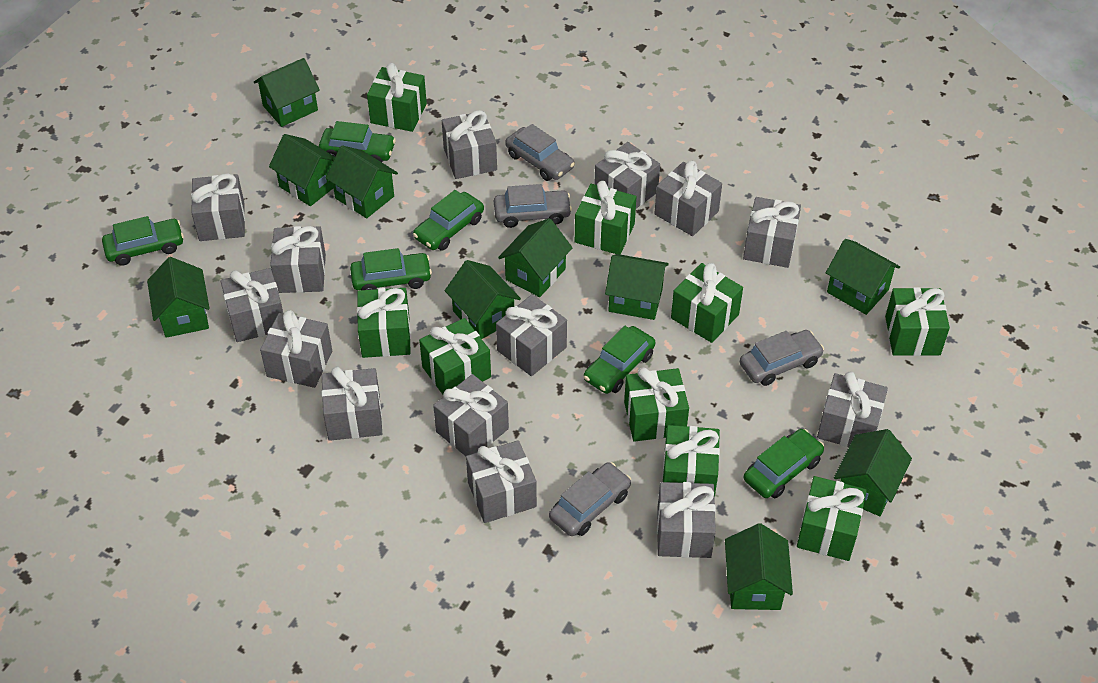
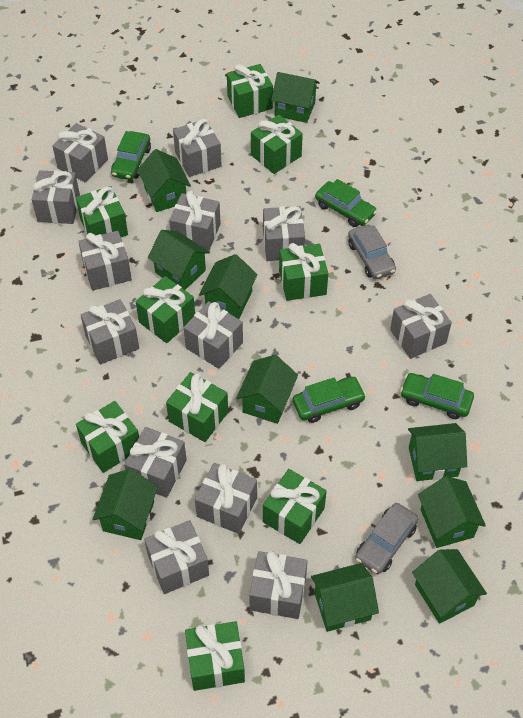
green car: 6 -> 4
grey car: 4 -> 2
grey gift: 14 -> 13

